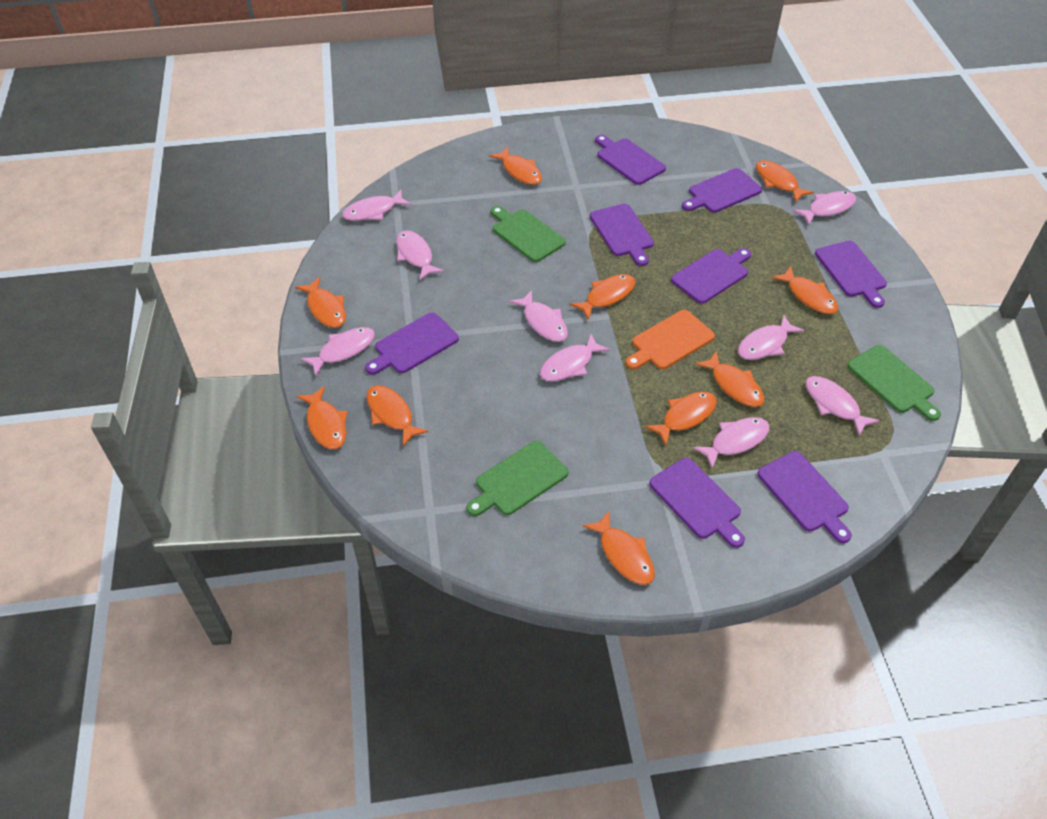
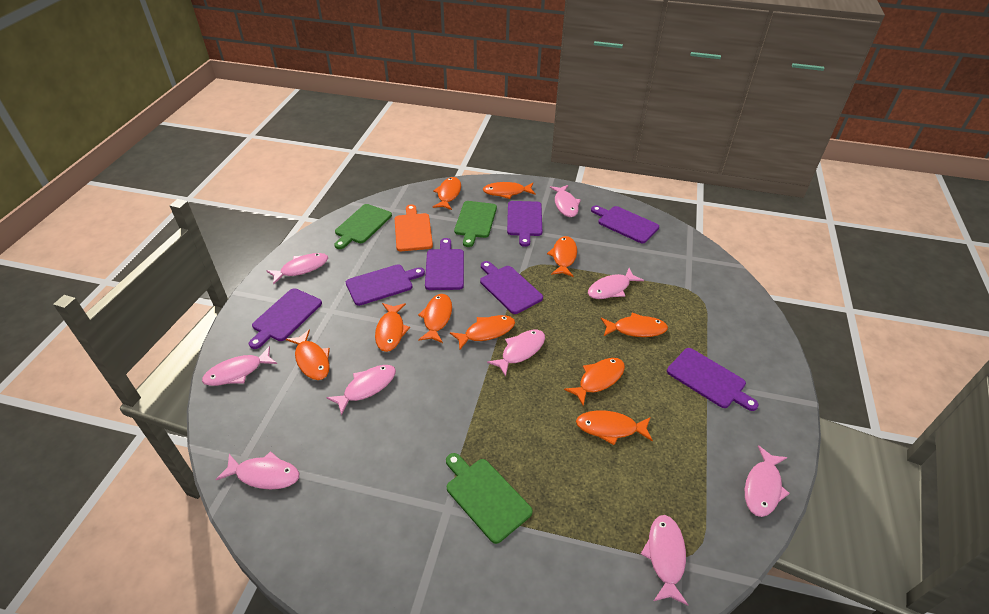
purple cutting board: 8 -> 7

